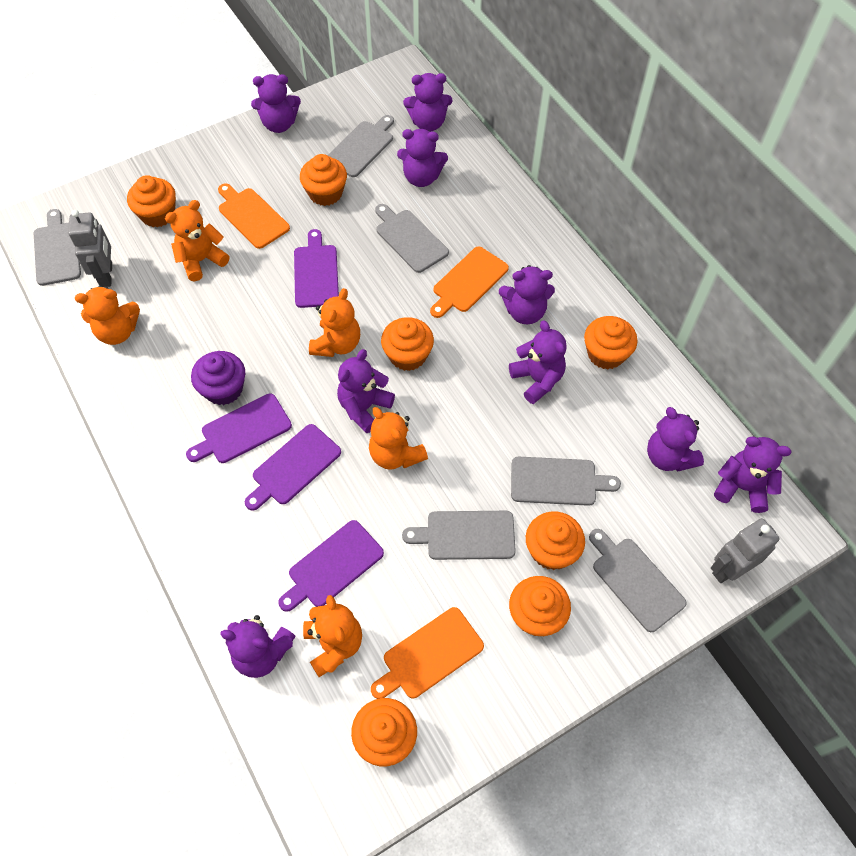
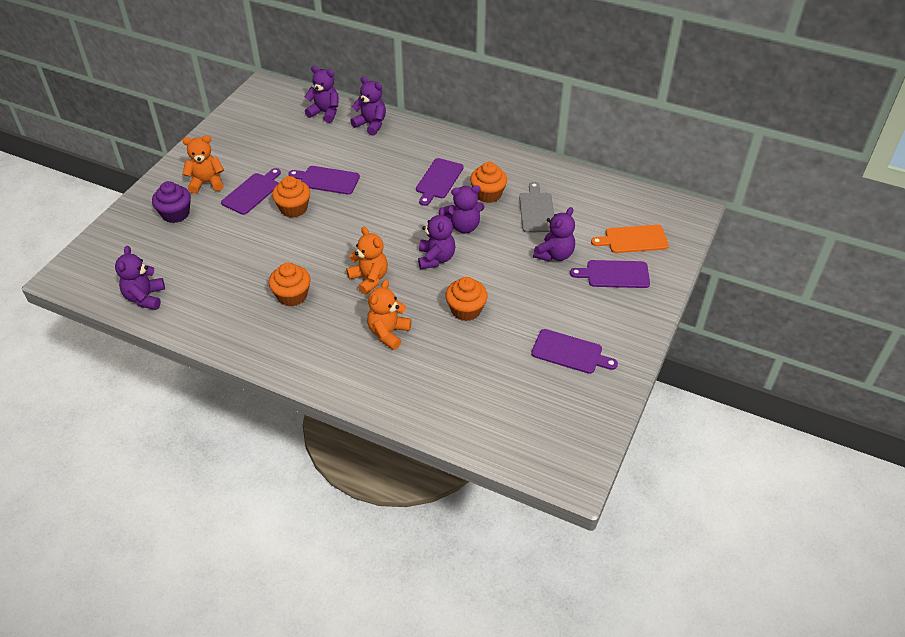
grey cutting board: 6 -> 1
grey robot: 2 -> 0
orange cupcake: 7 -> 4
orange cutting board: 3 -> 1
orange teddy bear: 5 -> 3
purple cutting board: 4 -> 5
purple teddy bear: 9 -> 6

